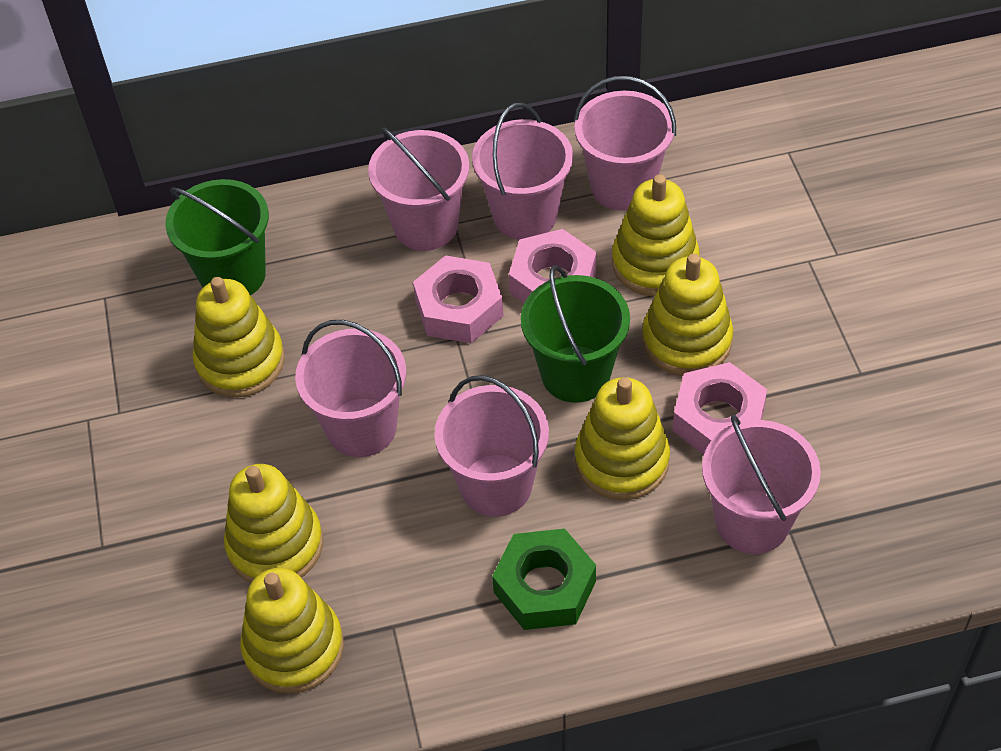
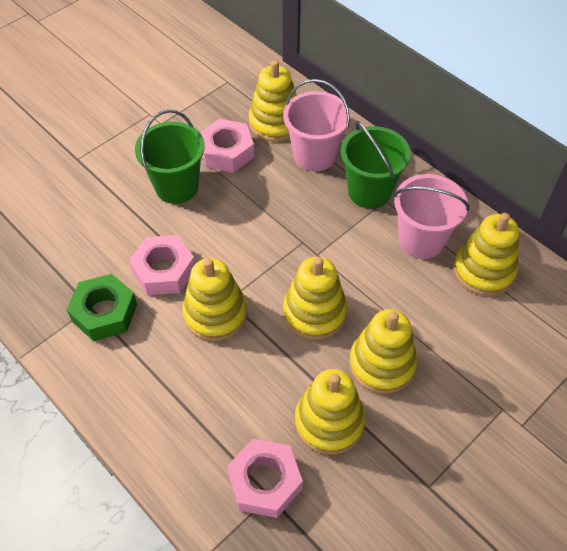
pink bucket: 6 -> 2

